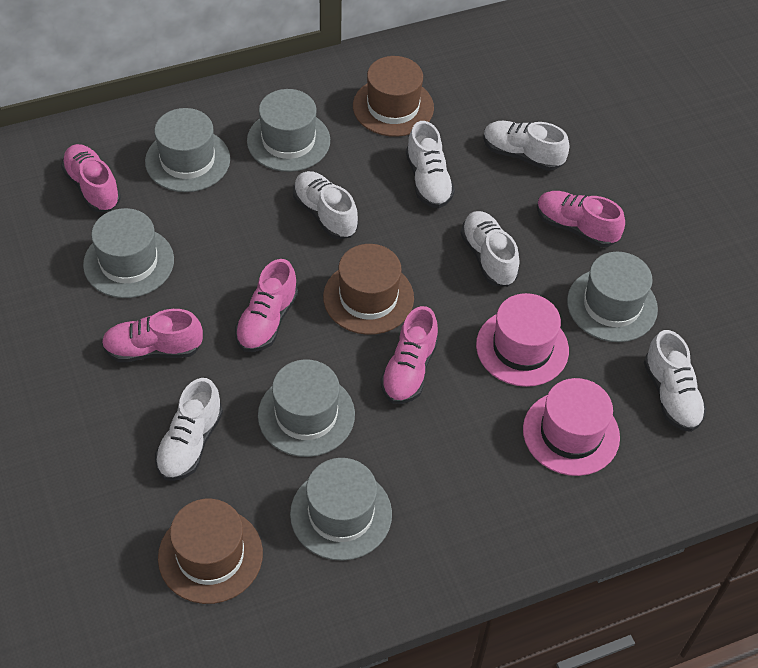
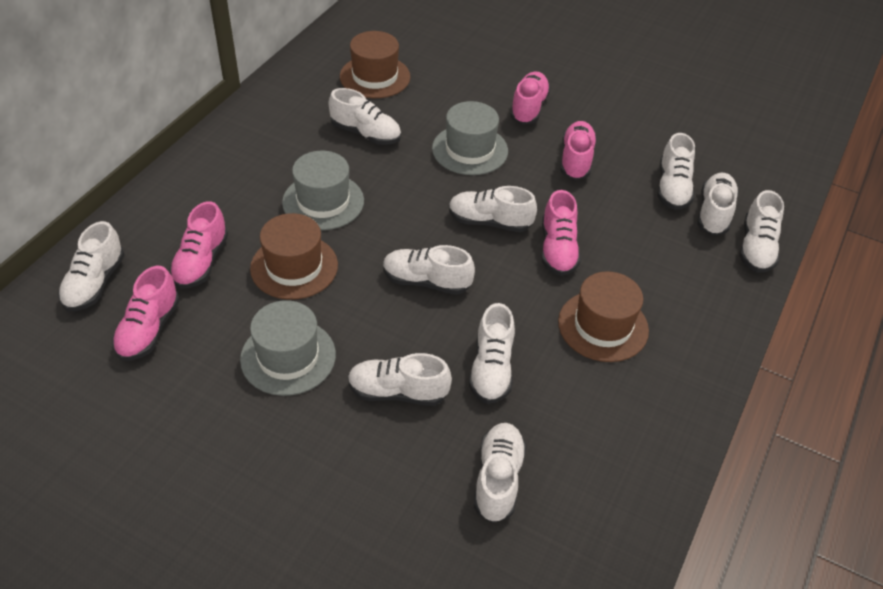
grey hat: 6 -> 3
pink hat: 2 -> 0
white shoe: 6 -> 10

